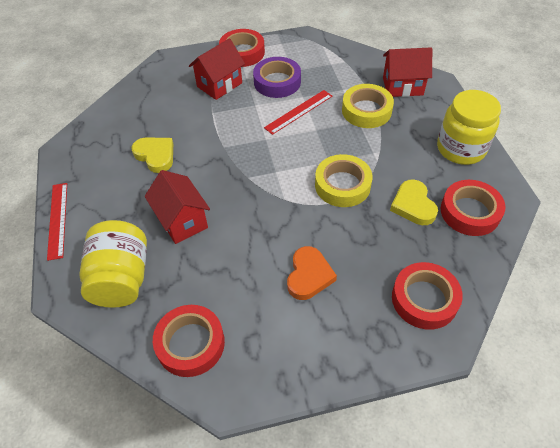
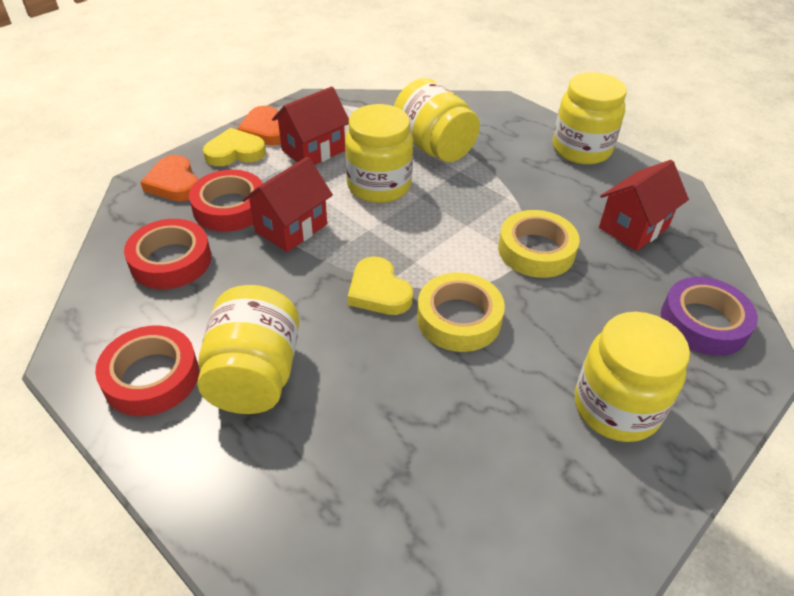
orange heart: 1 -> 2
red ruler: 2 -> 0
red tape: 4 -> 3
yellow jar: 2 -> 5

